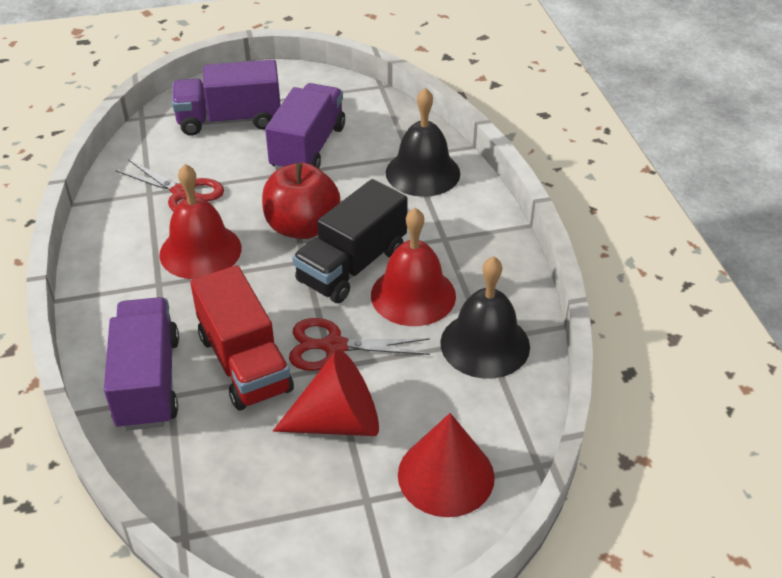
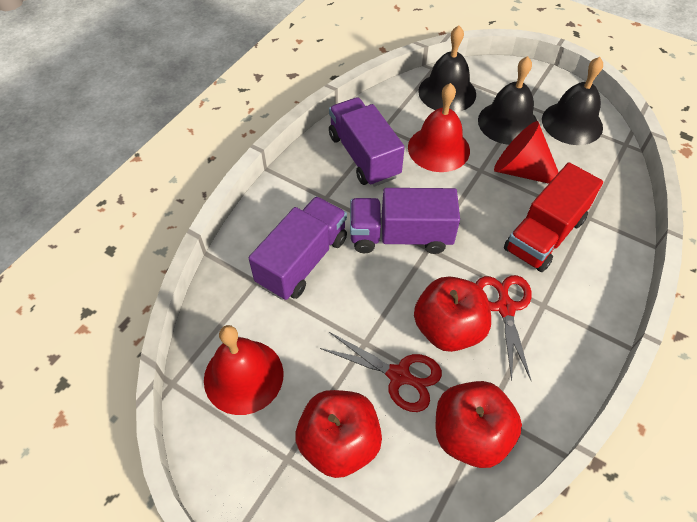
black bell: 2 -> 3
black truck: 1 -> 0
red apple: 1 -> 3
red cone: 2 -> 1

